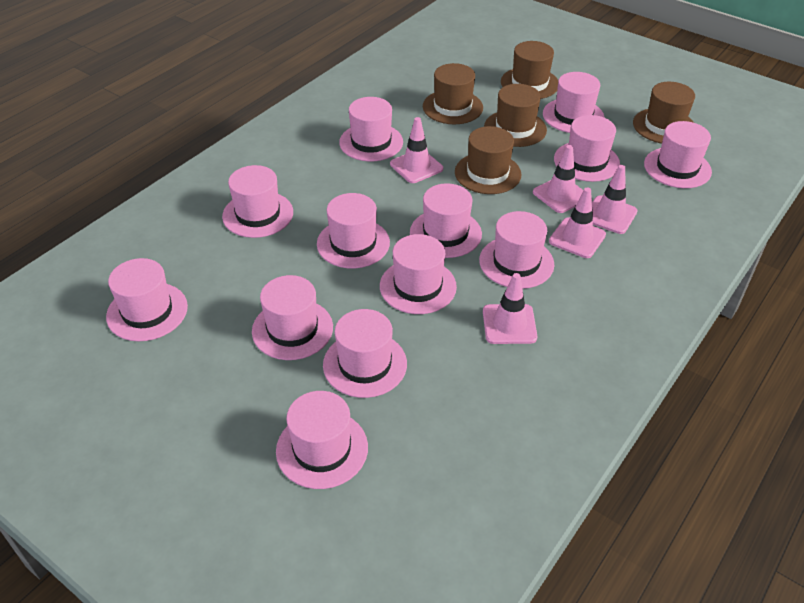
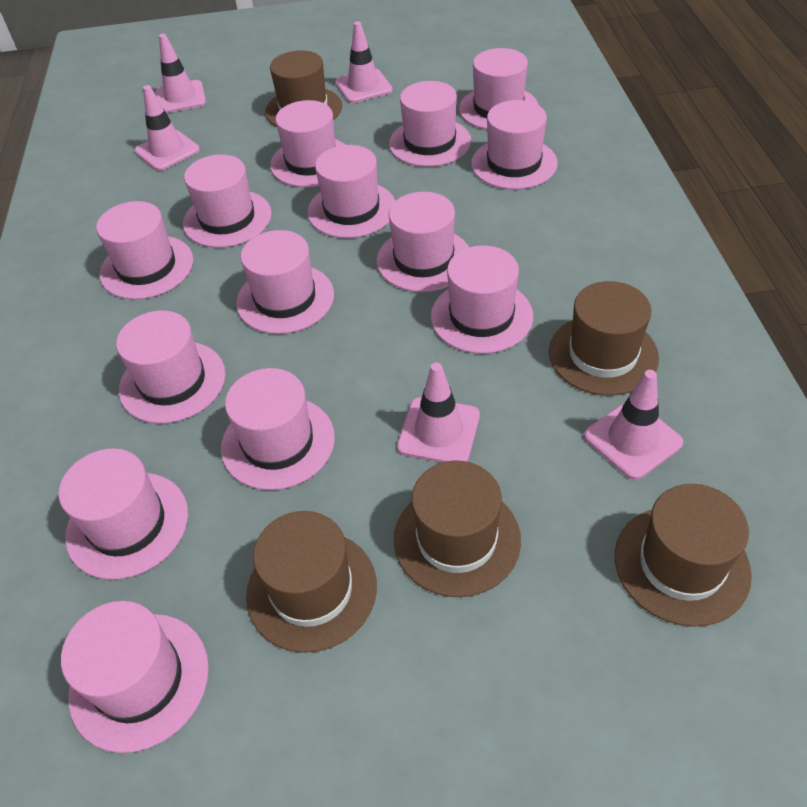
pink hat: 13 -> 14

